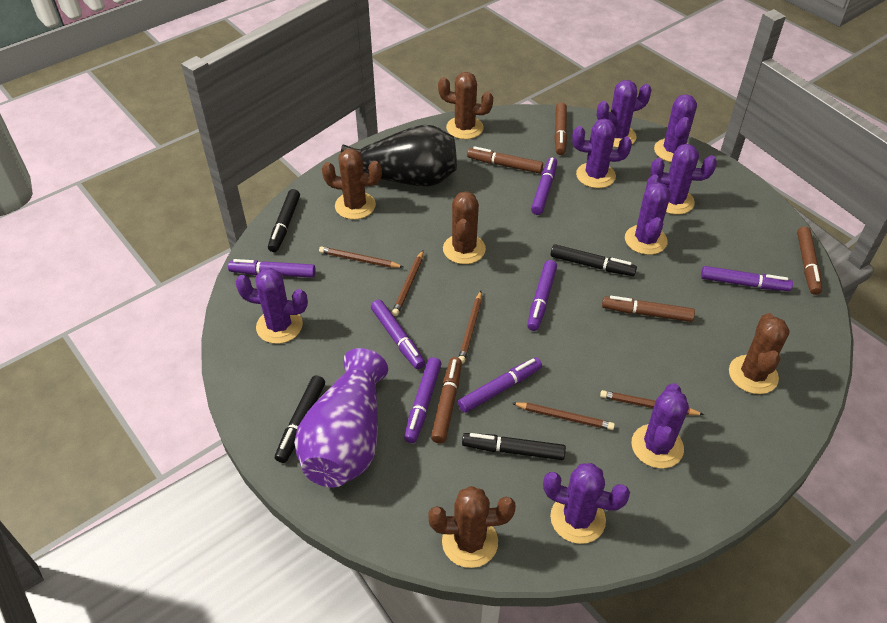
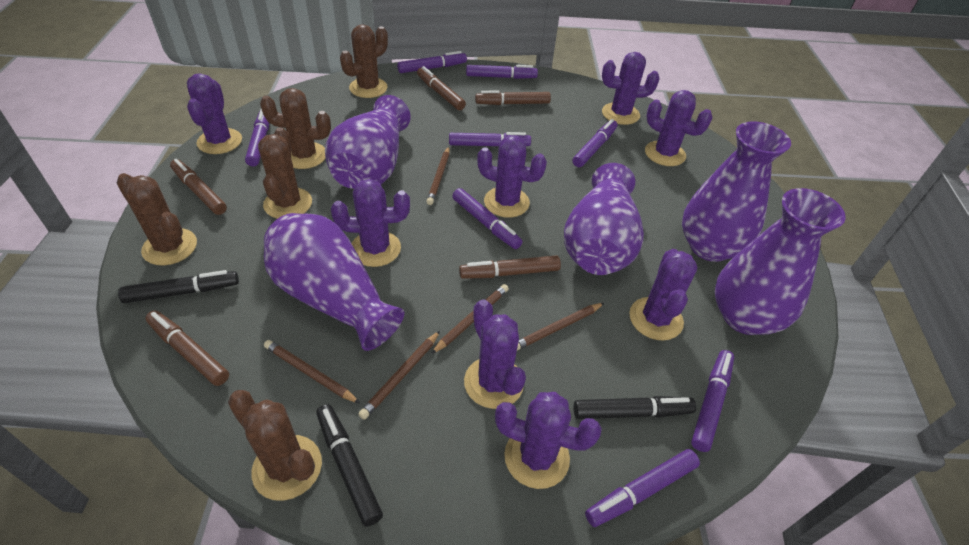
black marker: 4 -> 3
black vase: 1 -> 0
purple marker: 7 -> 8
purple vase: 1 -> 5

